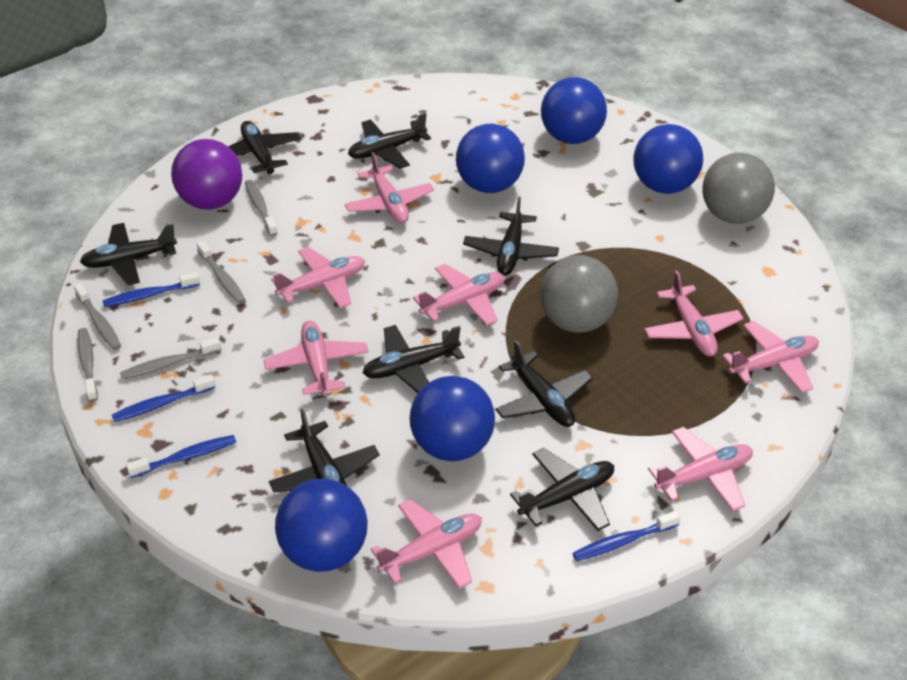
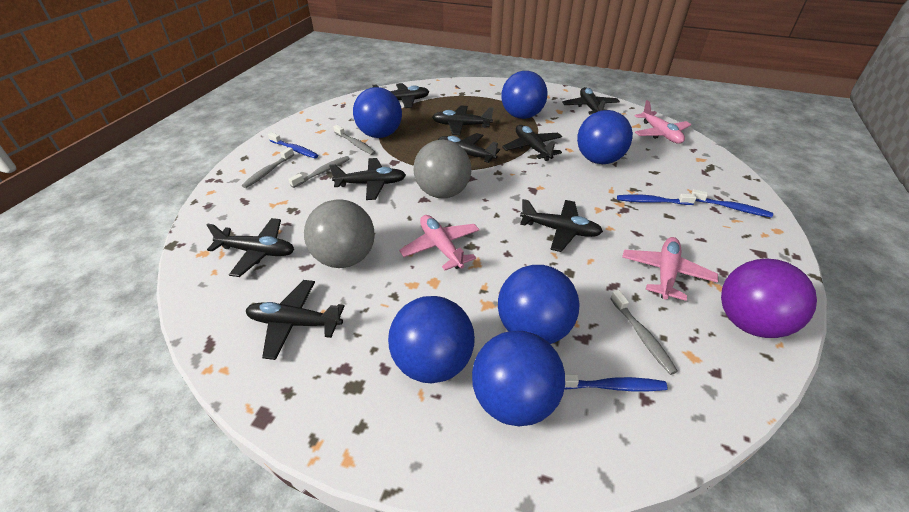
black plane: 8 -> 9
blue ball: 5 -> 6
grey toothbrush: 5 -> 4
pink plane: 8 -> 3

